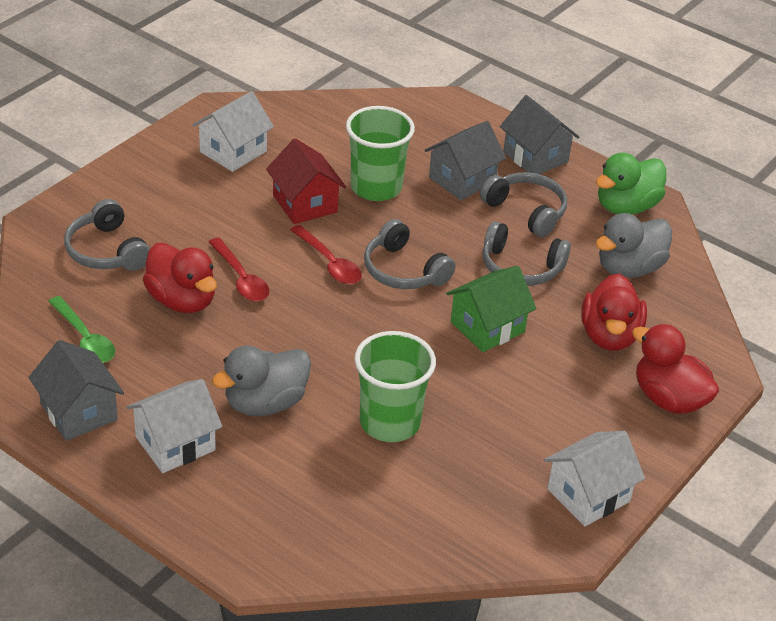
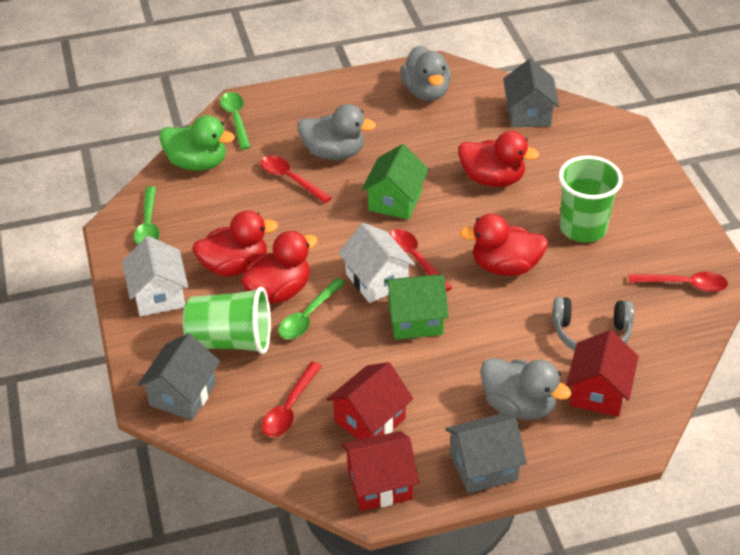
green house: 1 -> 2
green spoon: 1 -> 3
grey duck: 2 -> 3
grey headphones: 4 -> 1
red duck: 3 -> 4
red house: 1 -> 3
red spoon: 2 -> 4
white house: 3 -> 2

